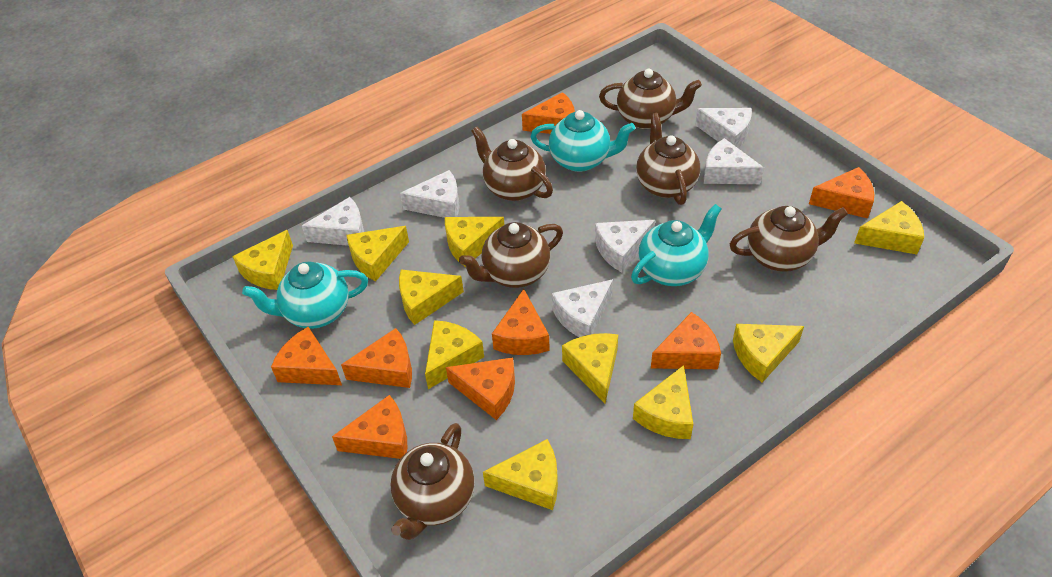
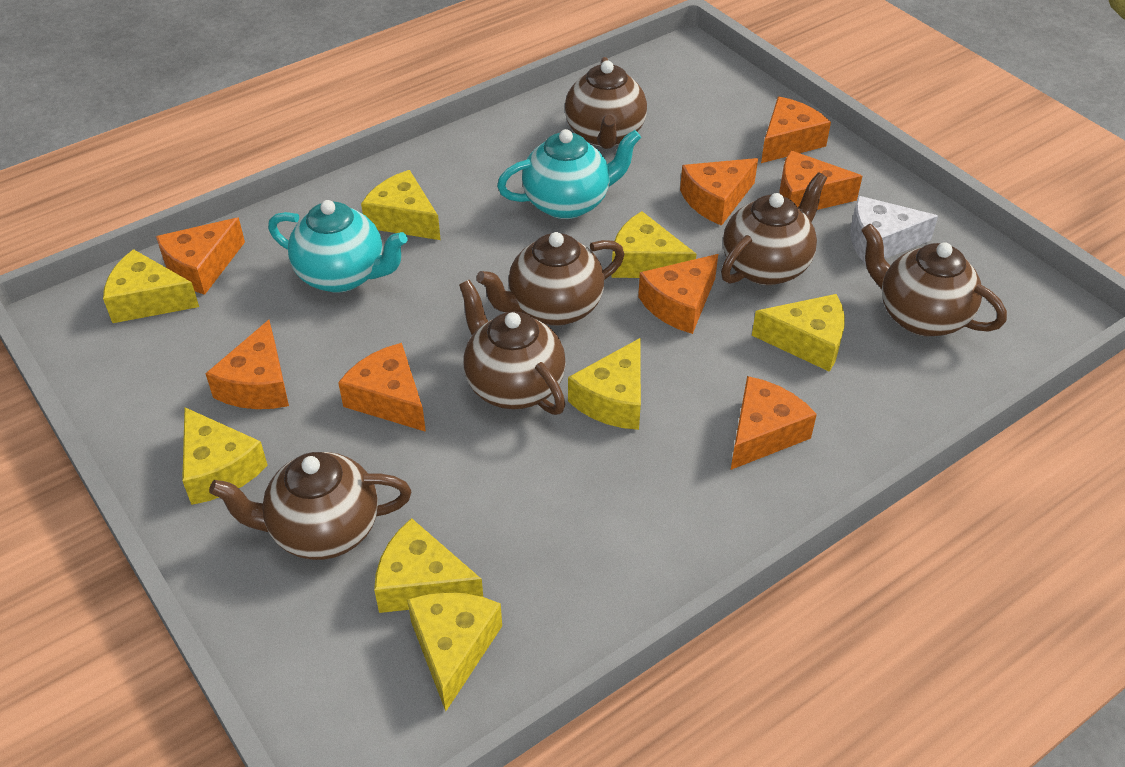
turquoise teapot: 3 -> 2
white cheese: 6 -> 1
yellow cheese: 10 -> 8

